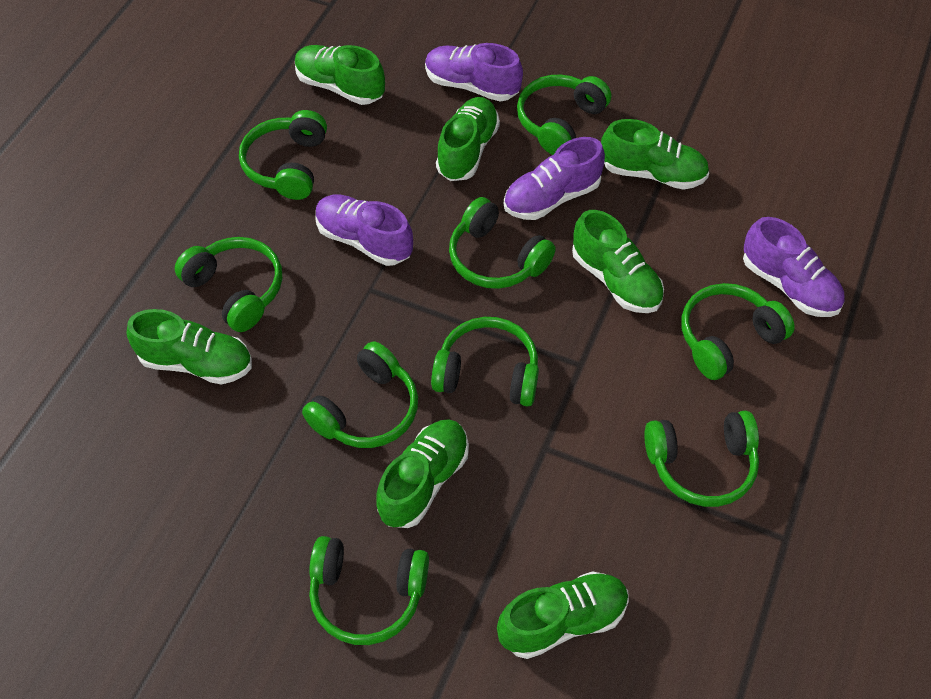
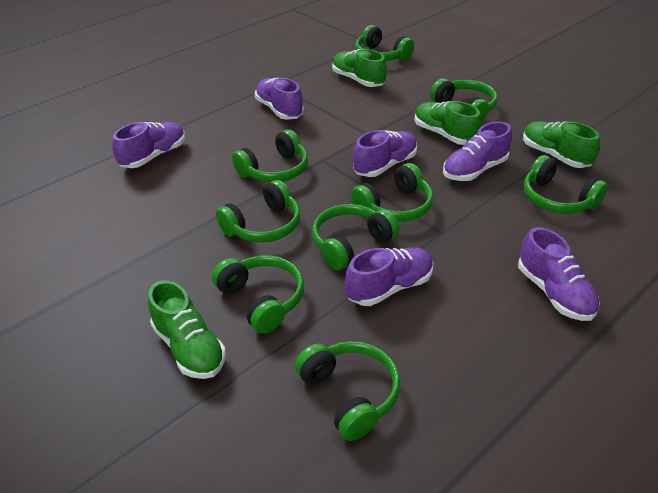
green shoe: 7 -> 4
purple shoe: 4 -> 6

